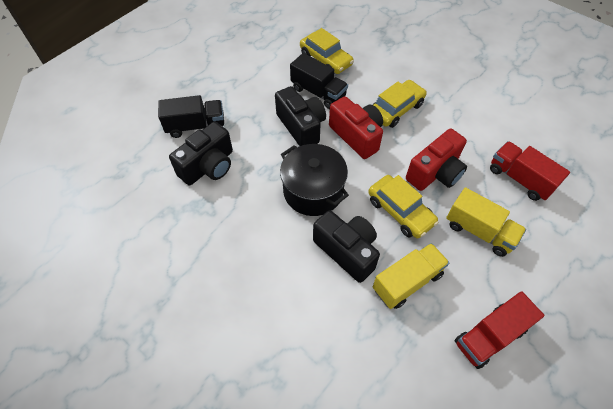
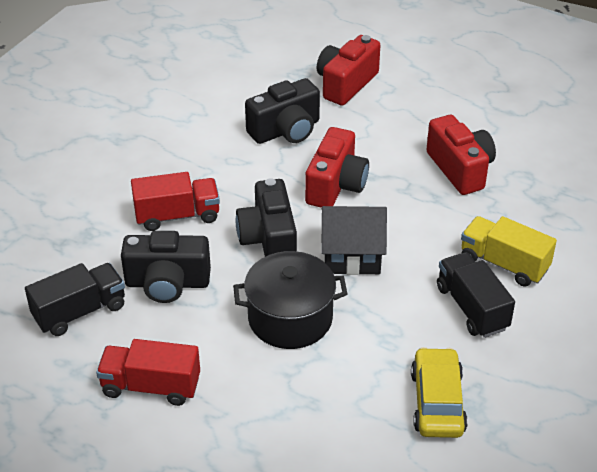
black house: 0 -> 1
red camera: 2 -> 3
yellow car: 3 -> 1
yellow truck: 2 -> 1

